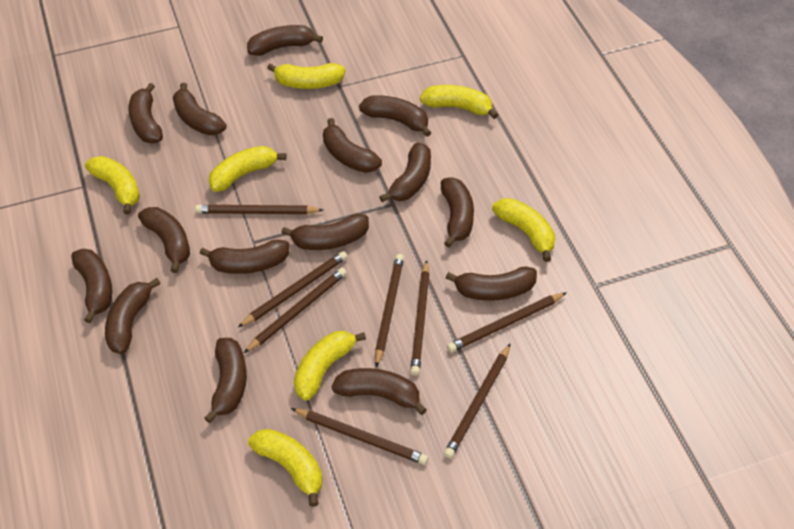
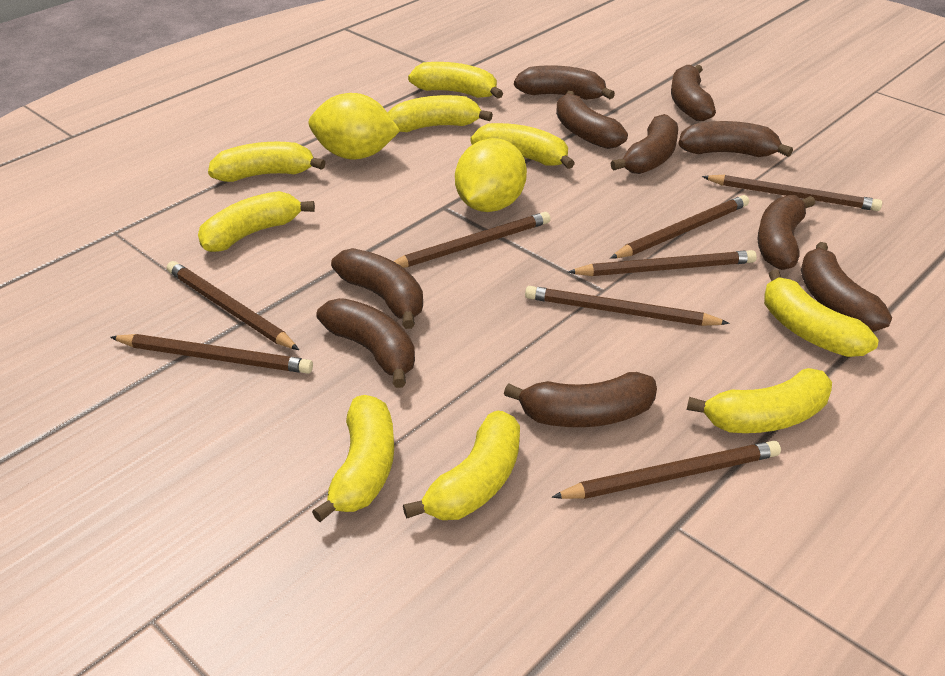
brown banana: 15 -> 10
yellow banana: 7 -> 9
yellow lemon: 0 -> 2

